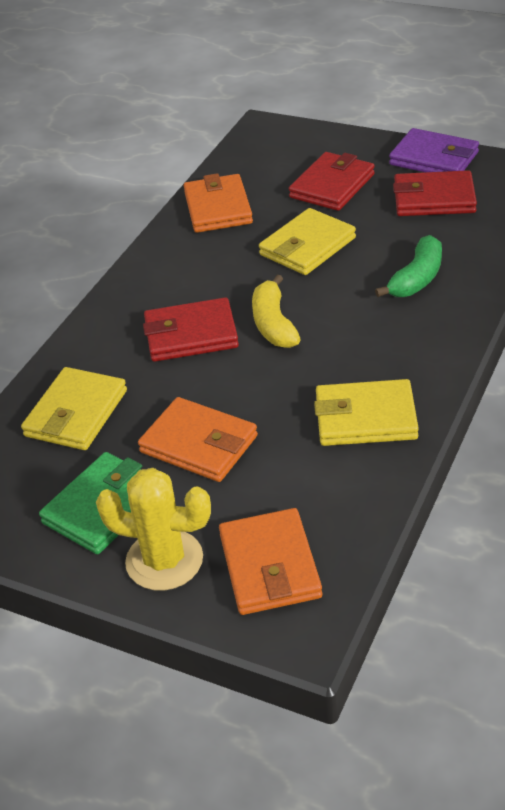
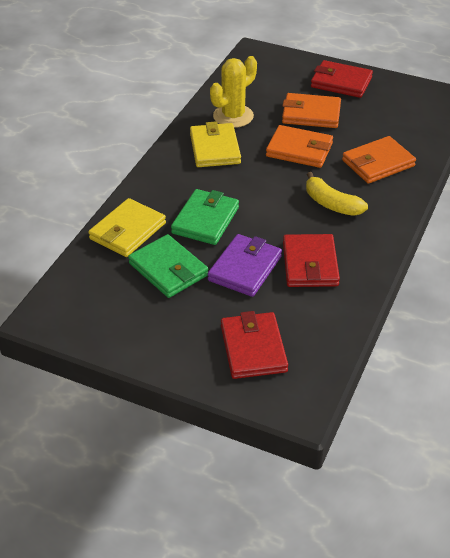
green banana: 1 -> 0
green wallet: 1 -> 2
yellow wallet: 3 -> 2

